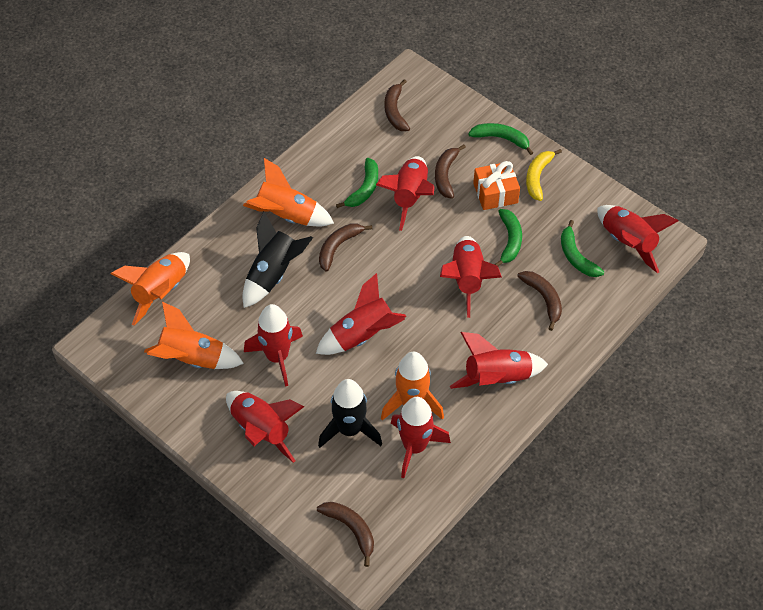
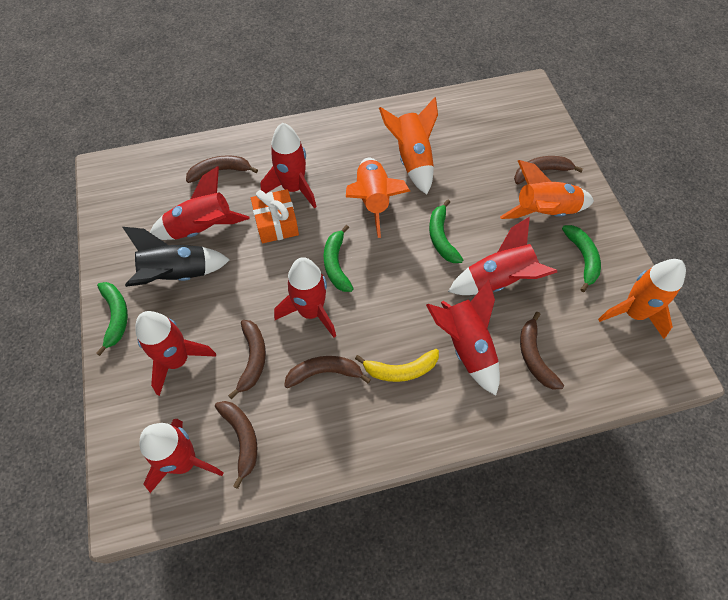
black rocket: 2 -> 1
brown banana: 5 -> 6
red rocket: 8 -> 7

